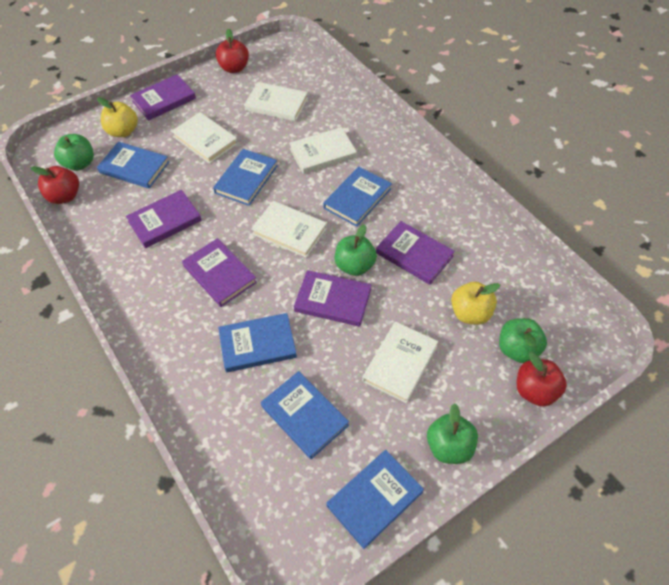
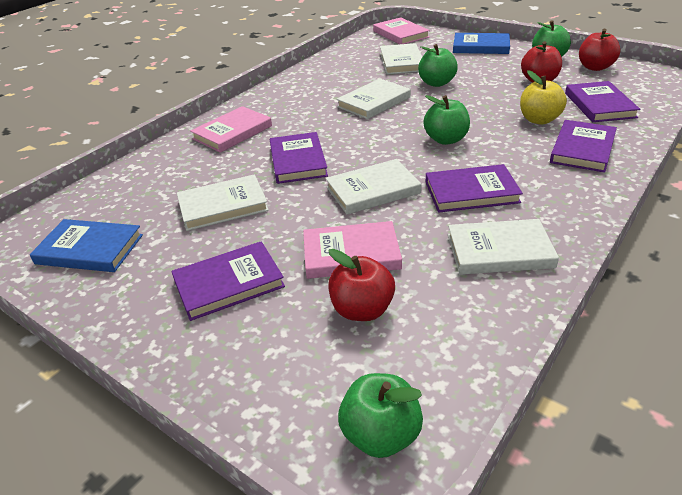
blue book: 6 -> 2
pink book: 0 -> 3
yellow apple: 2 -> 1

